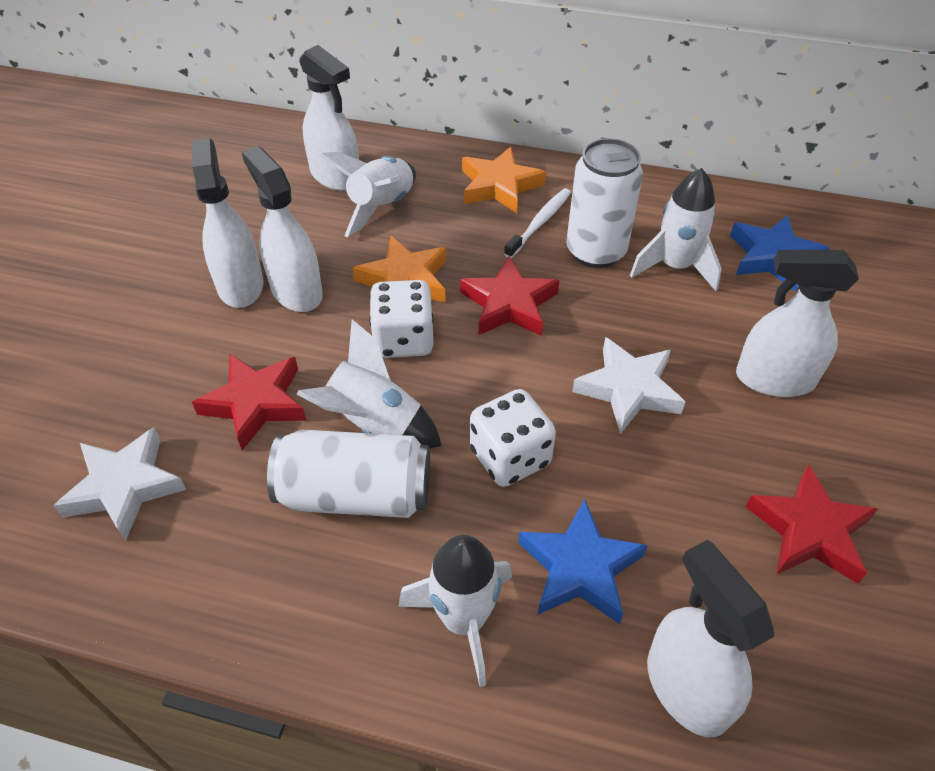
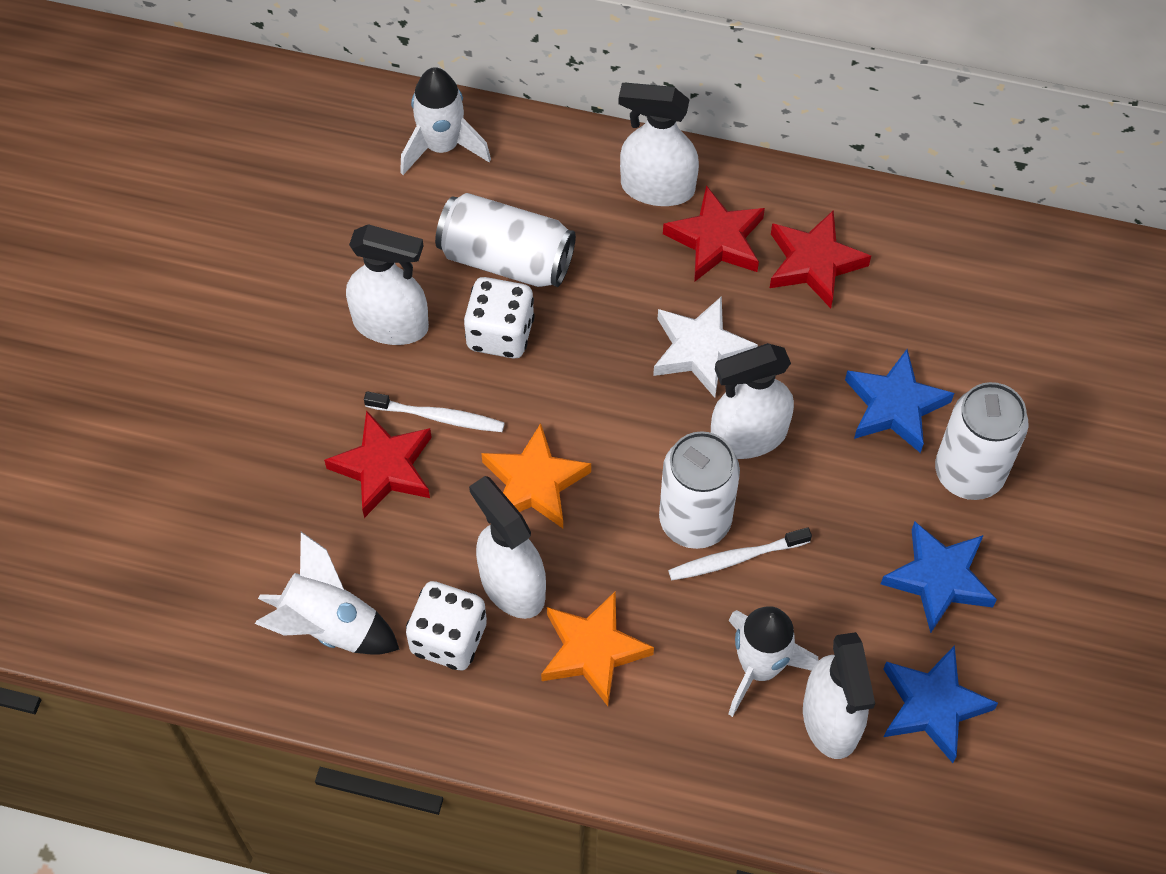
blue star: 2 -> 3
white can: 2 -> 3
white rocket: 4 -> 3
white star: 2 -> 1
white toothbrush: 1 -> 2

